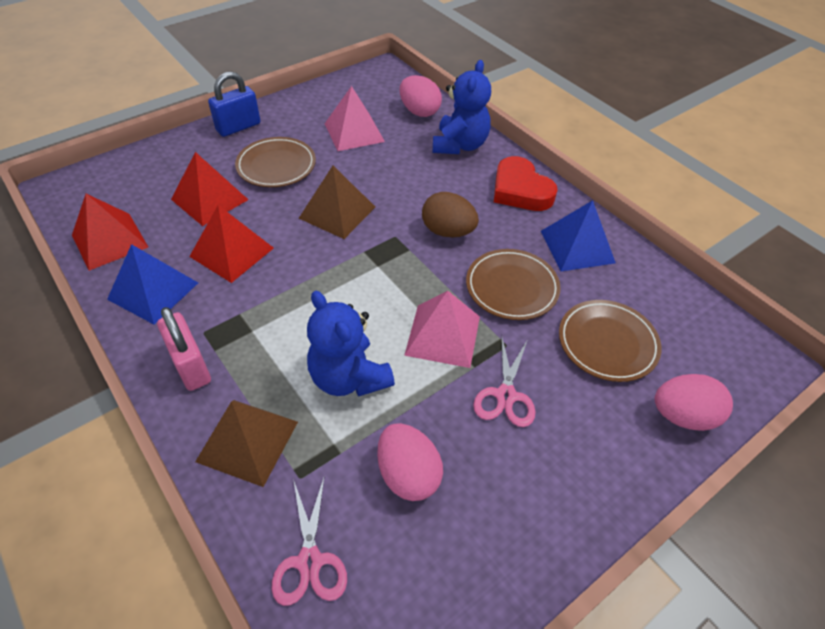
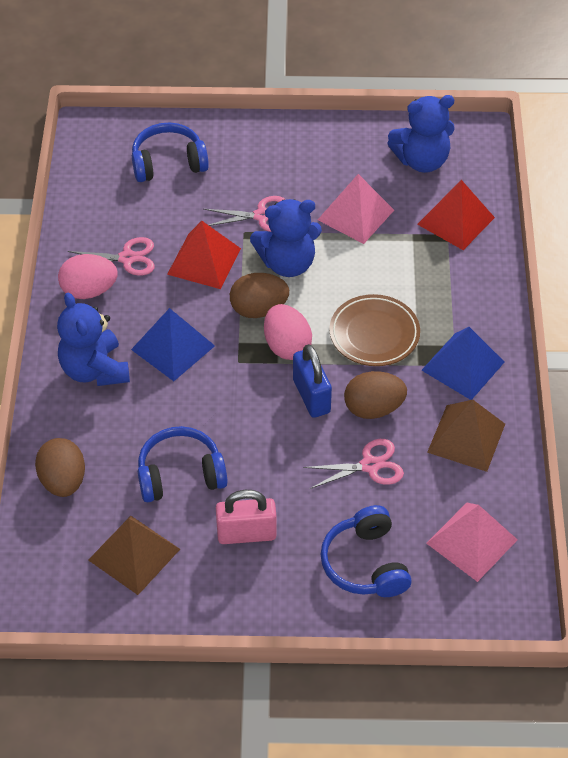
blue headphones: 0 -> 3
blue teddy bear: 2 -> 3
brown egg: 1 -> 3
brown plate: 3 -> 1
pink egg: 3 -> 2
pink scissors: 2 -> 3
red heart: 1 -> 0
red pyramid: 3 -> 2

